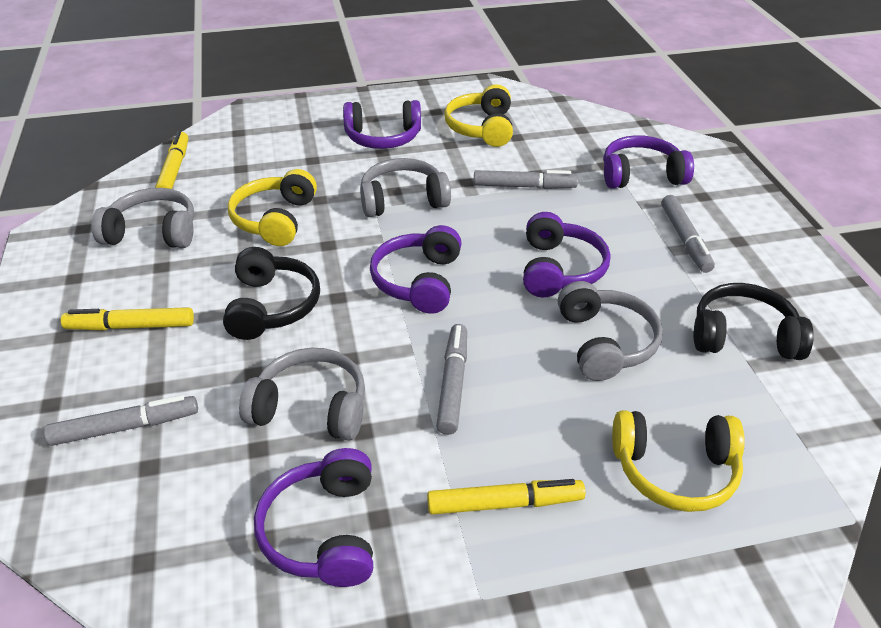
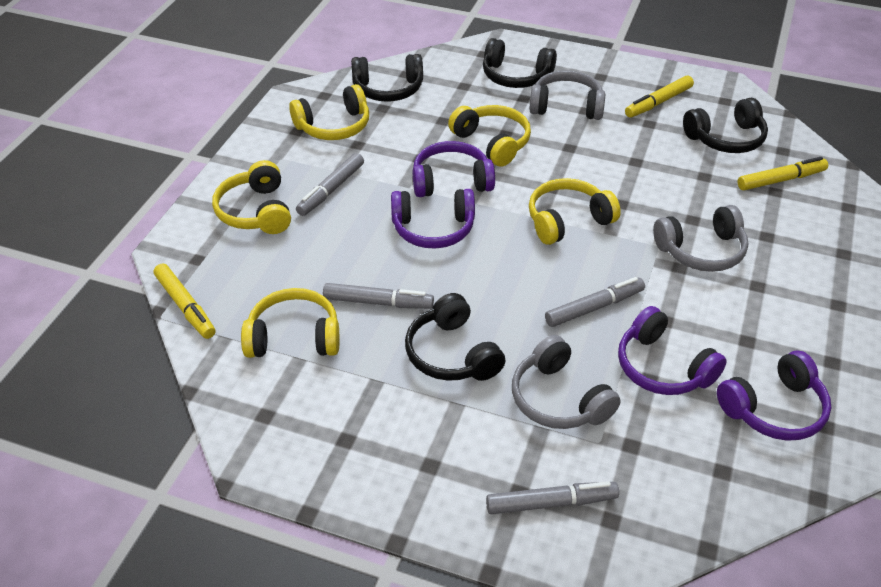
black headphones: 2 -> 4
grey headphones: 4 -> 3
purple headphones: 5 -> 4
yellow headphones: 3 -> 5

